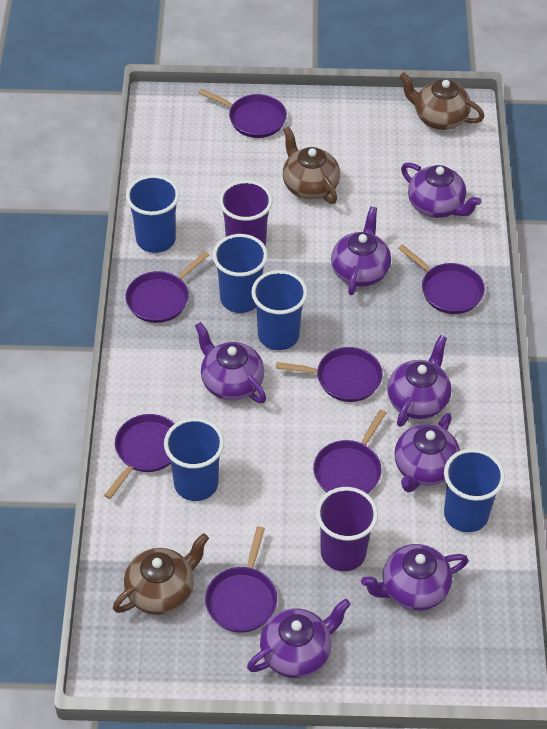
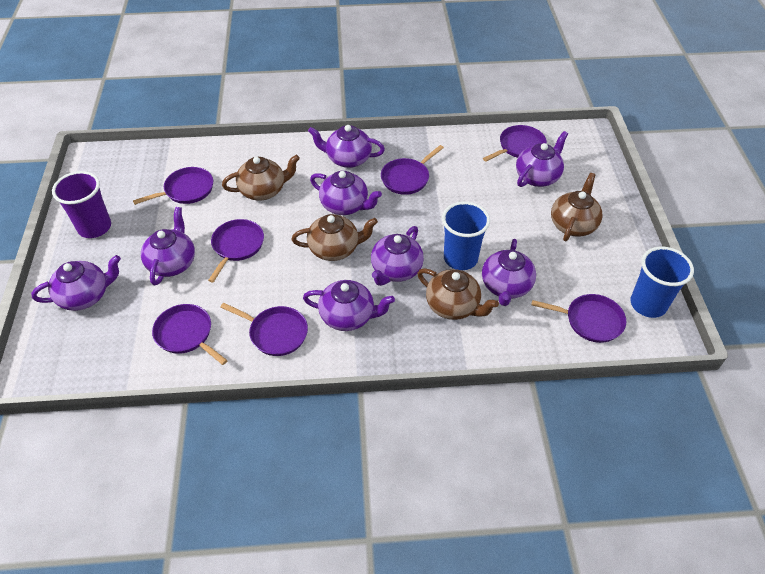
blue cup: 5 -> 2
brown teapot: 3 -> 4
purple cup: 2 -> 1
purple teapot: 7 -> 8

